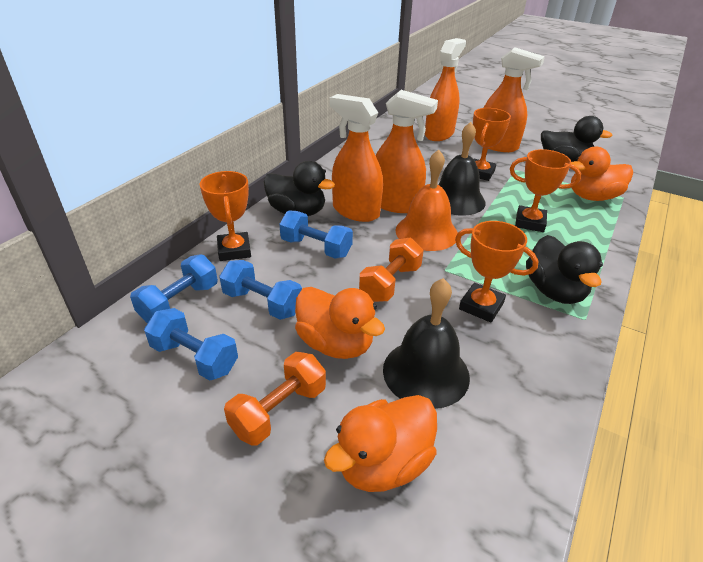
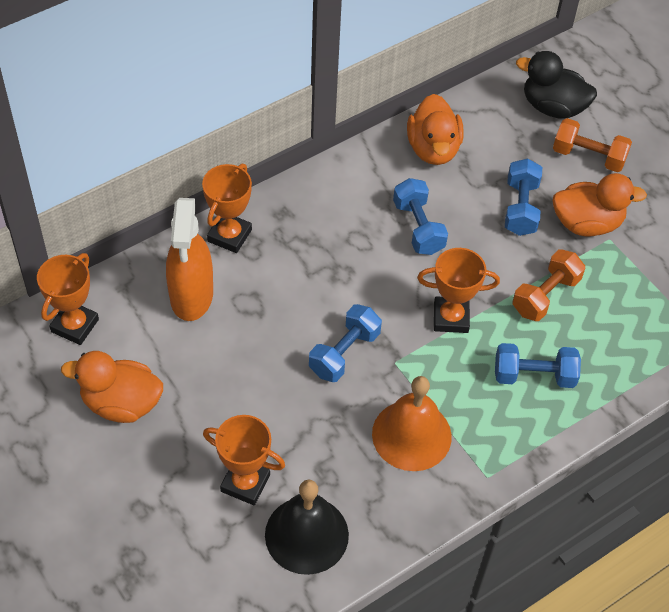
black bell: 2 -> 1
black duck: 3 -> 1
orange spray bottle: 4 -> 1

